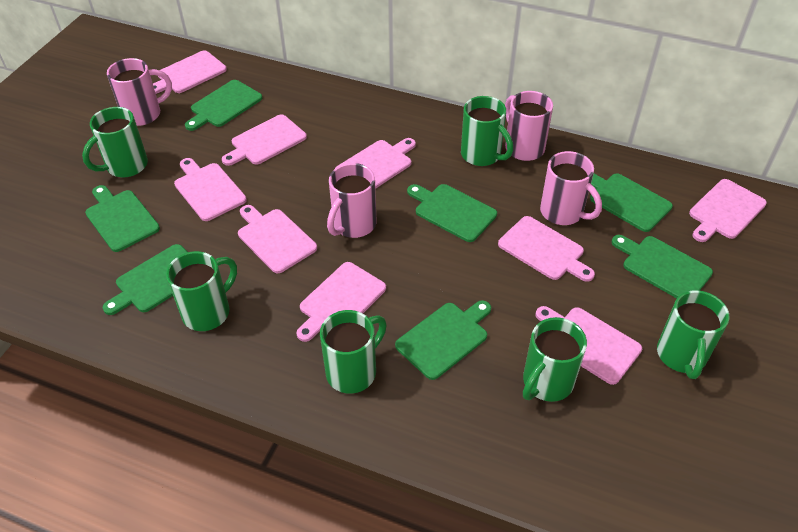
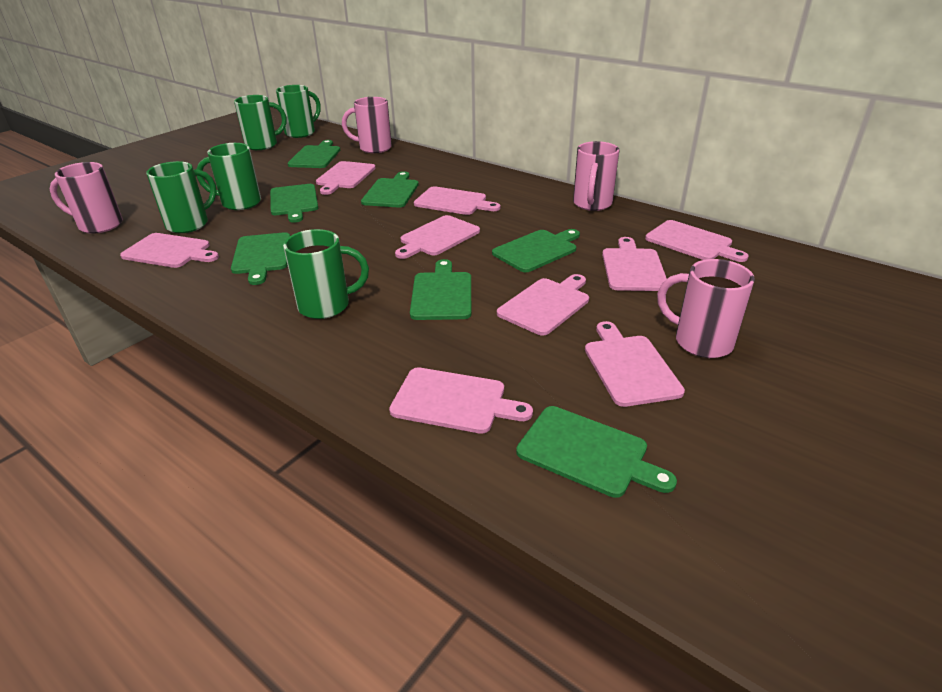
green mug: 6 -> 5

